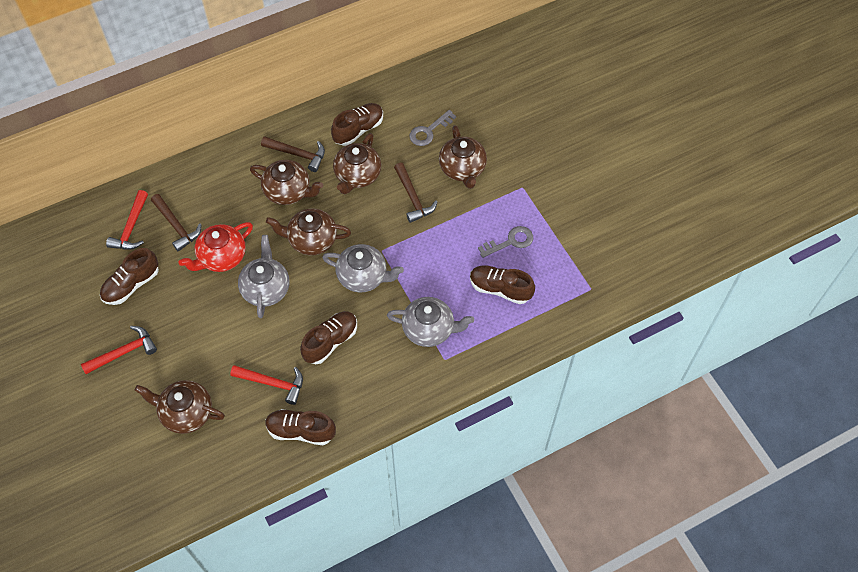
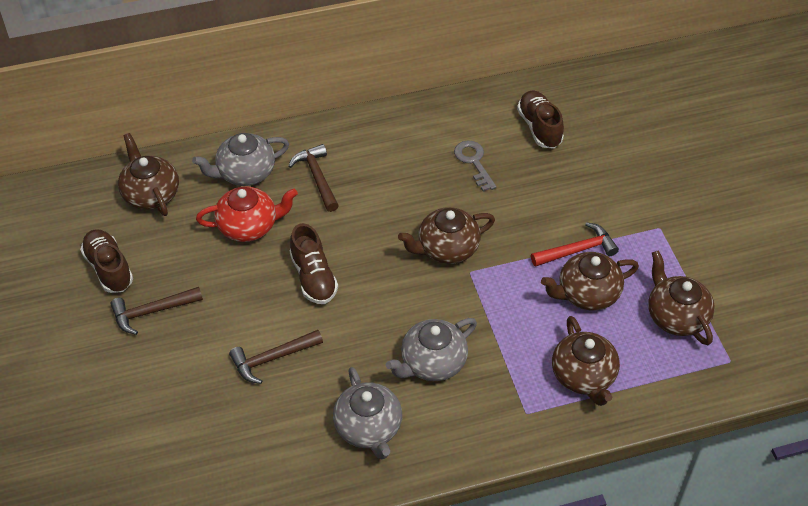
brown shoe: 5 -> 3
grey key: 2 -> 1
red hammer: 3 -> 1

